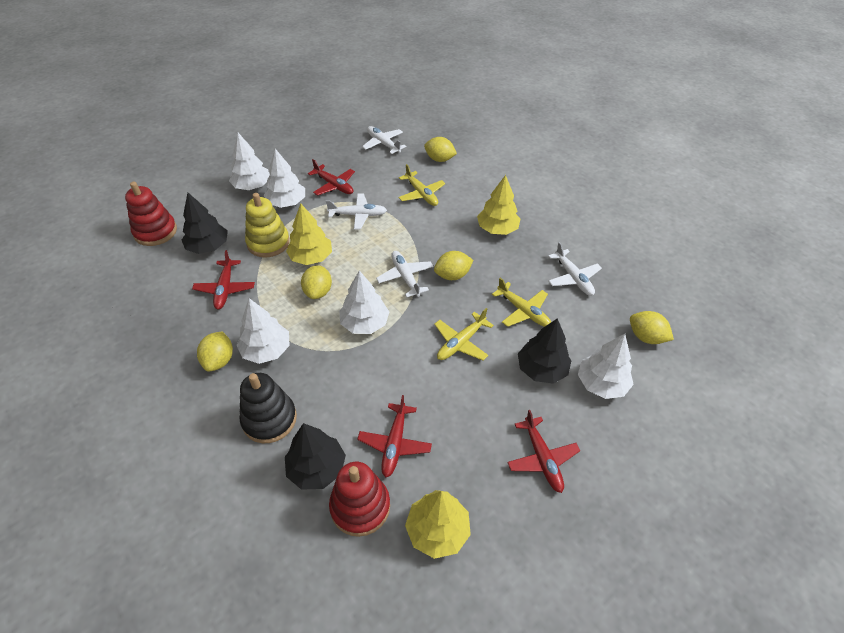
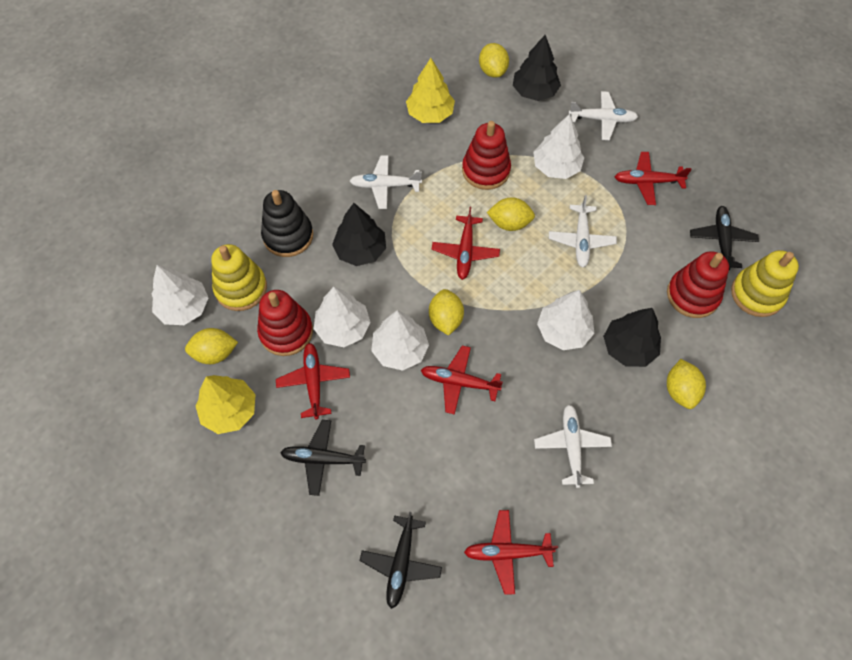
black plane: 0 -> 3
red plane: 4 -> 5
red stacking toy: 2 -> 3
yellow plane: 3 -> 0
yellow stacking toy: 1 -> 2
yellow tree: 3 -> 2

